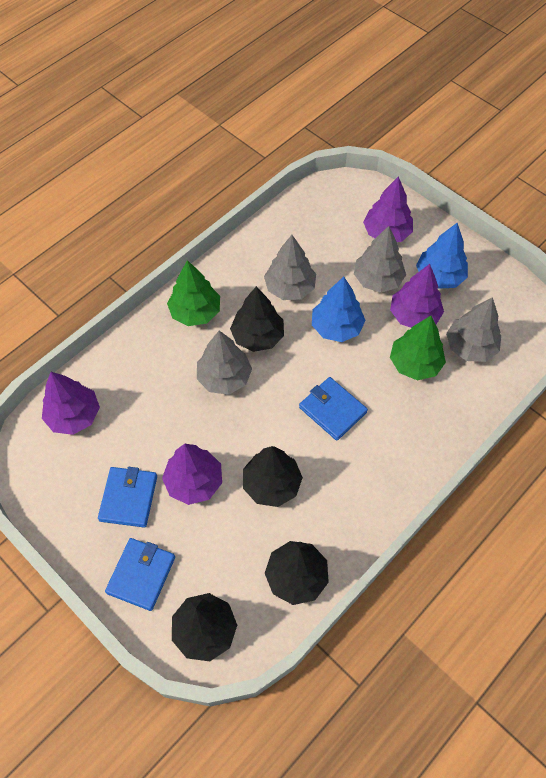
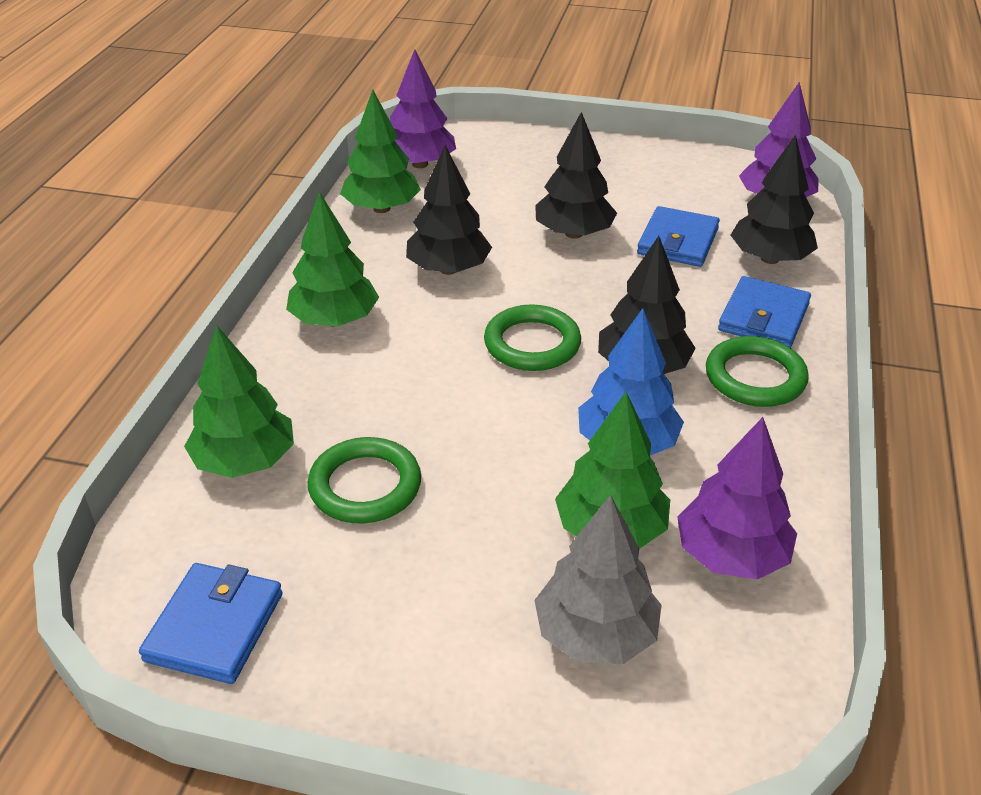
blue tree: 2 -> 1
green ring: 0 -> 3
green tree: 2 -> 4
grey tree: 4 -> 1
purple tree: 4 -> 3

